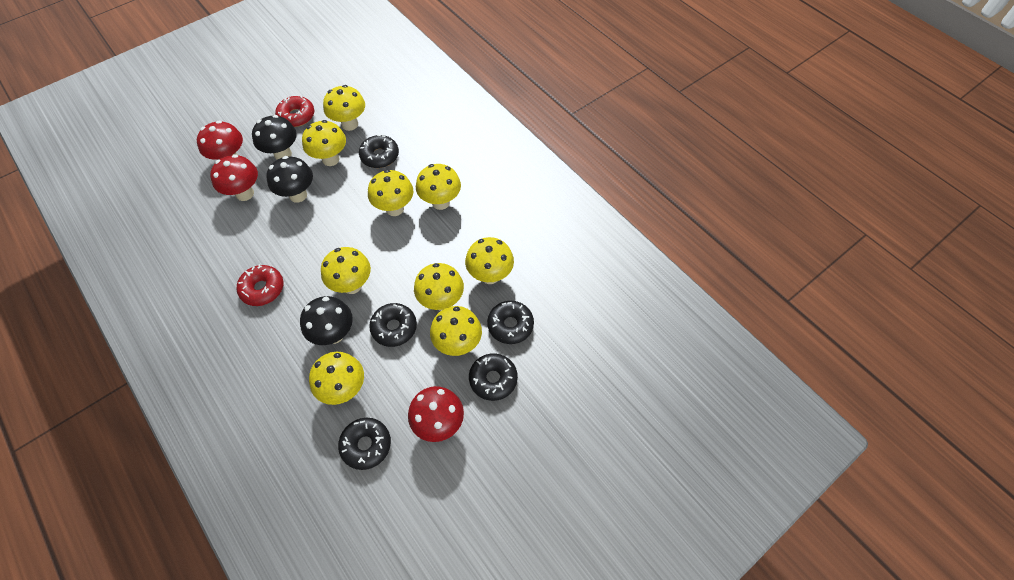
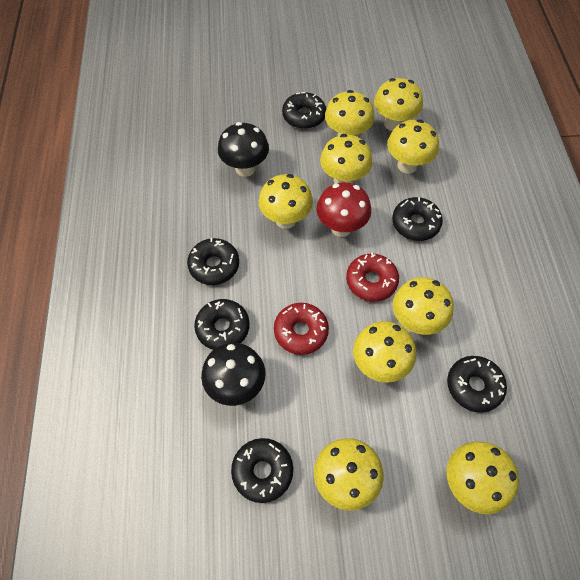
black donut: 5 -> 6
black mushroom: 3 -> 2
red mushroom: 3 -> 1

